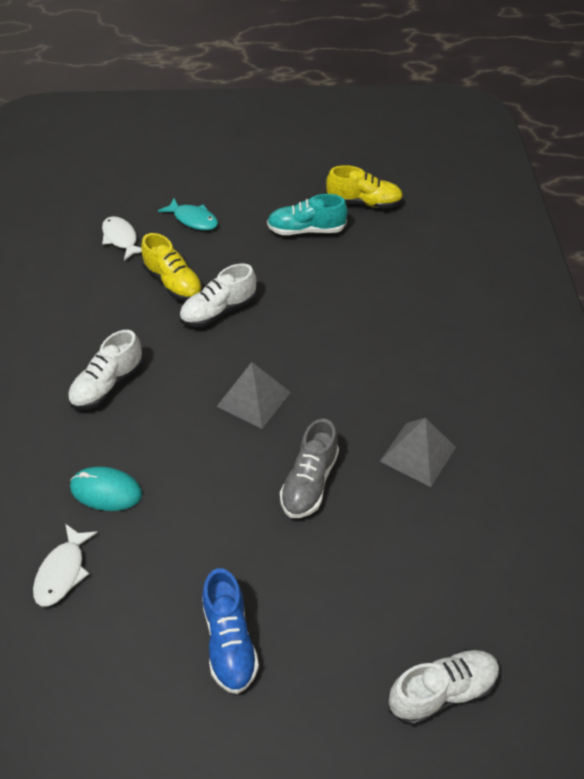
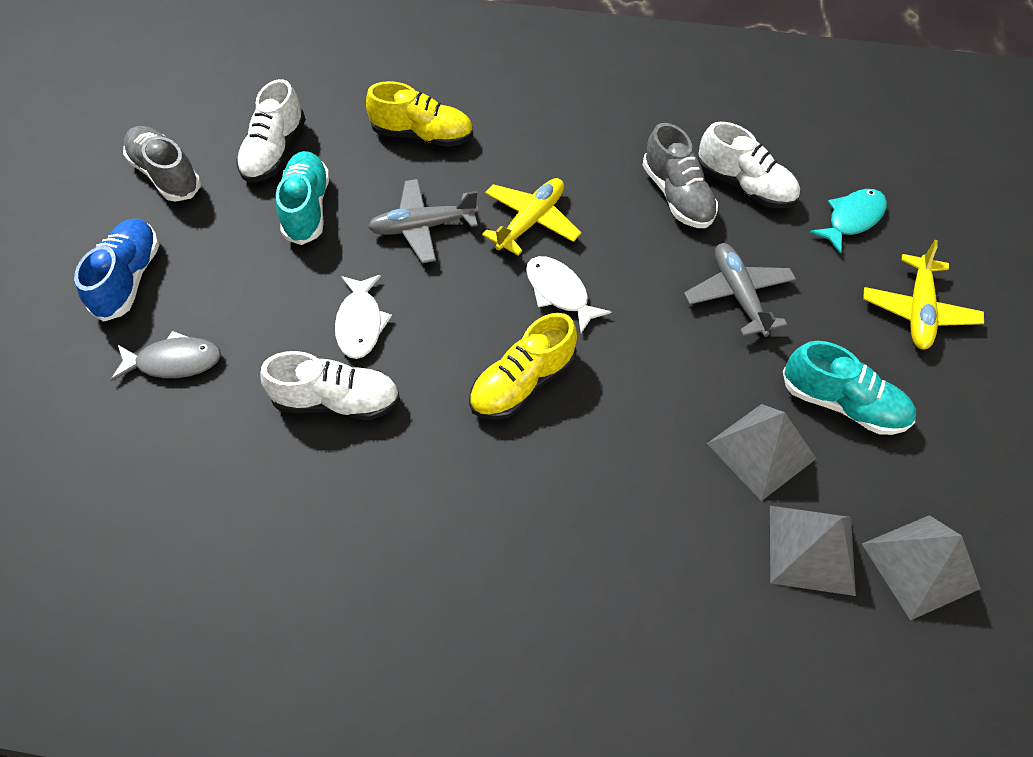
grey fish: 0 -> 1
grey plane: 0 -> 2
grey pyramid: 2 -> 3
grey shoe: 1 -> 2
turquoise mouse: 1 -> 0
turquoise shoe: 1 -> 2
yellow plane: 0 -> 2

